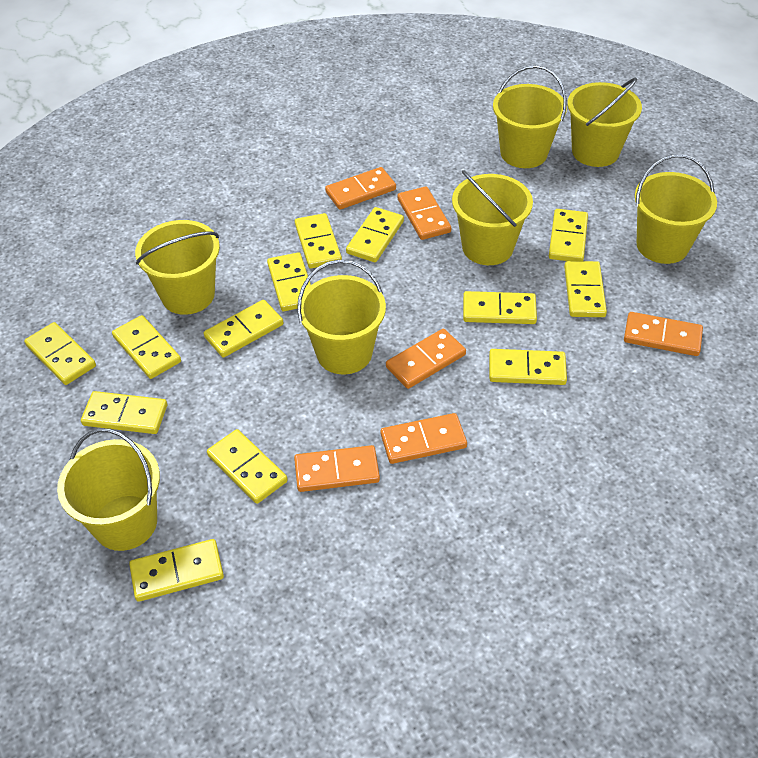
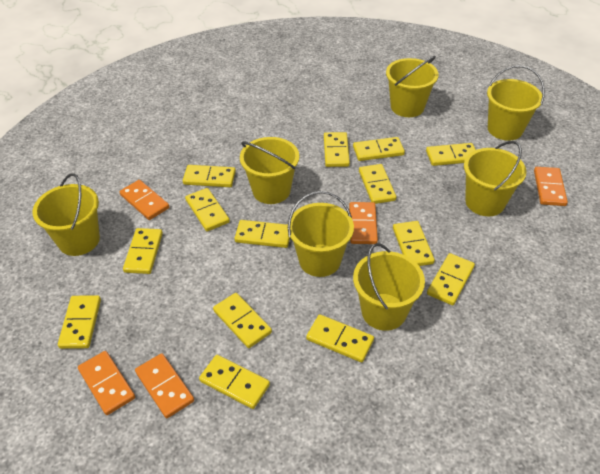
orange domino: 6 -> 5
yellow domino: 13 -> 14

